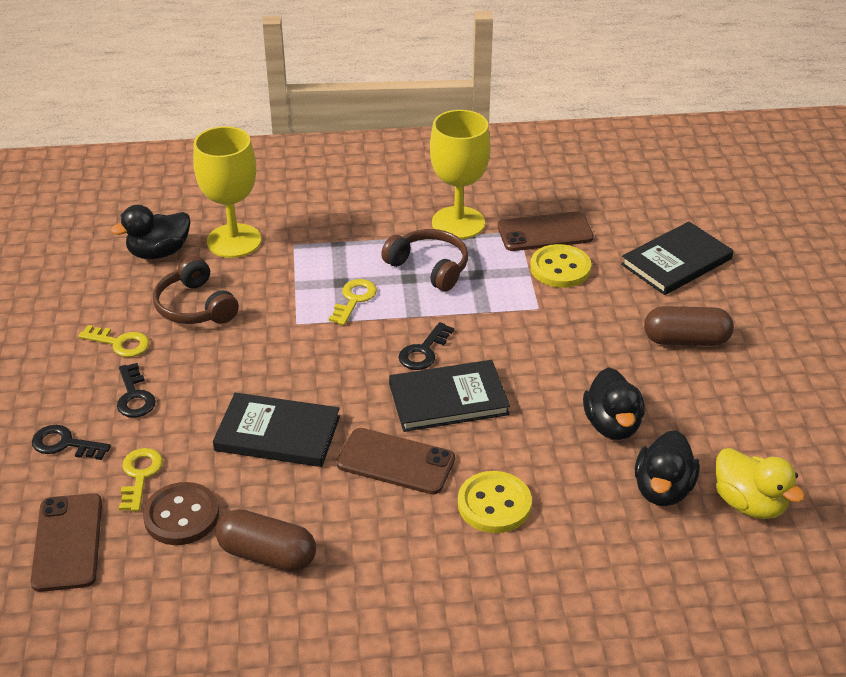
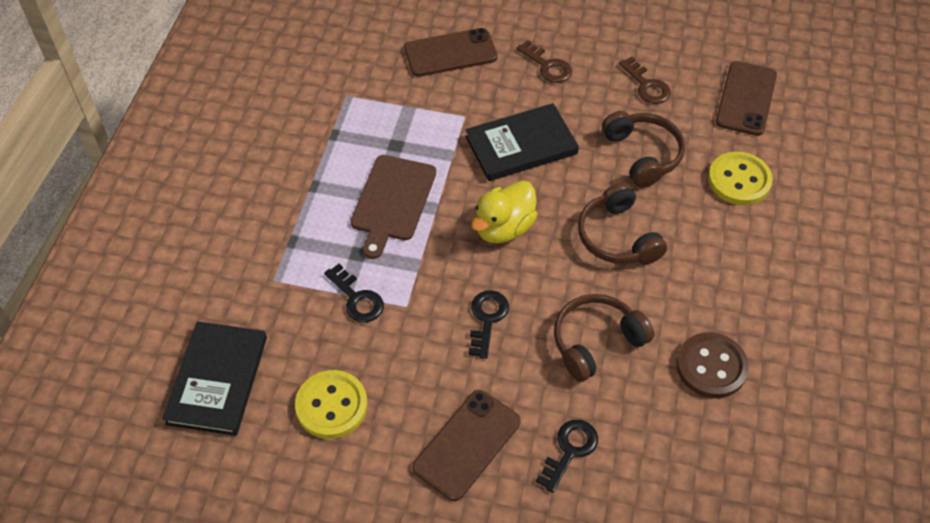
black book: 3 -> 2
black duck: 3 -> 0
brown capsule: 2 -> 0
brown cutting board: 0 -> 1
brown headphones: 2 -> 3
brown key: 0 -> 2
yellow goblet: 2 -> 0
yellow key: 3 -> 0

